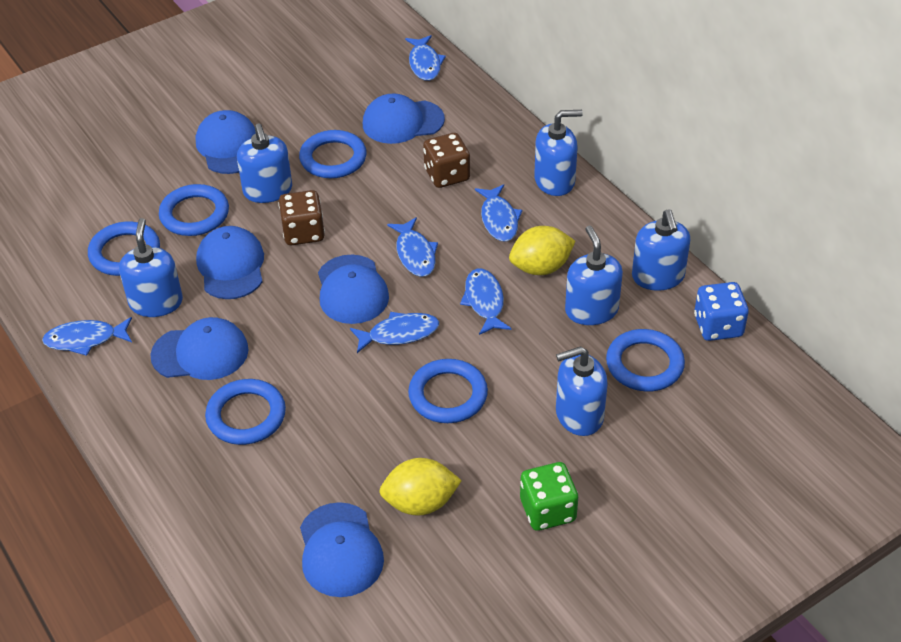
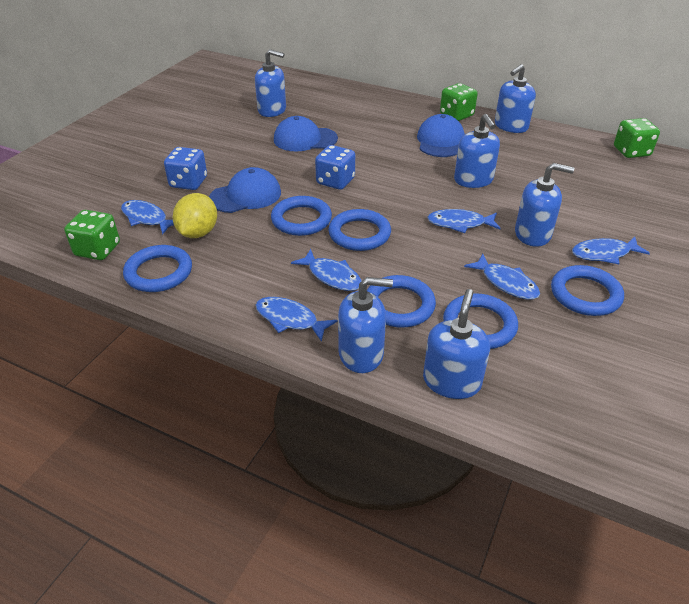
blue cap: 6 -> 3
blue dice: 1 -> 2
brown dice: 2 -> 0
green dice: 1 -> 3
yellow lemon: 2 -> 1

